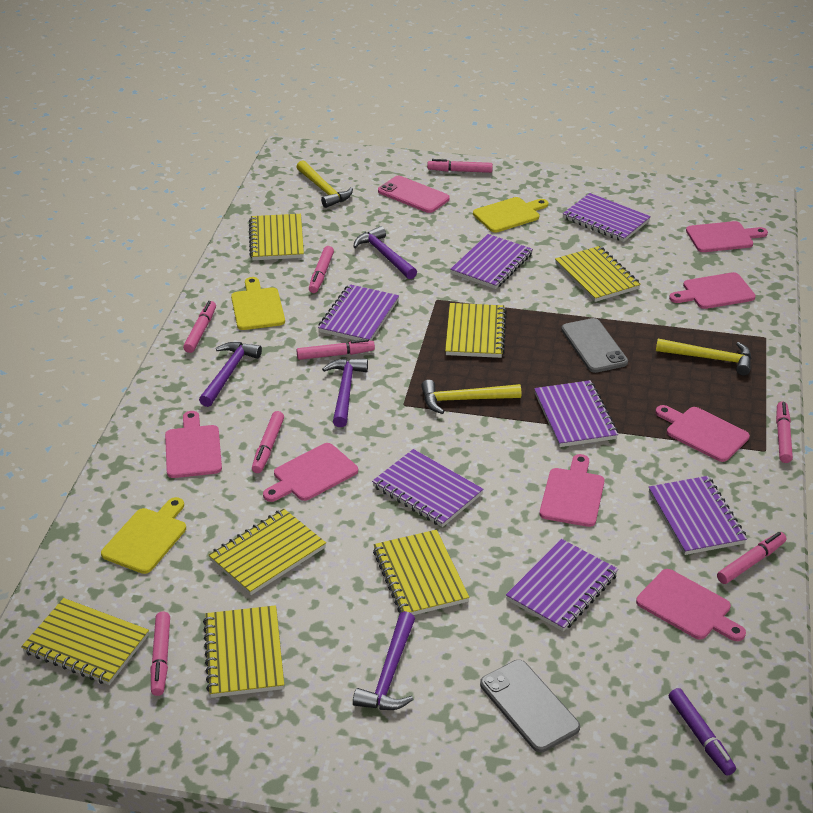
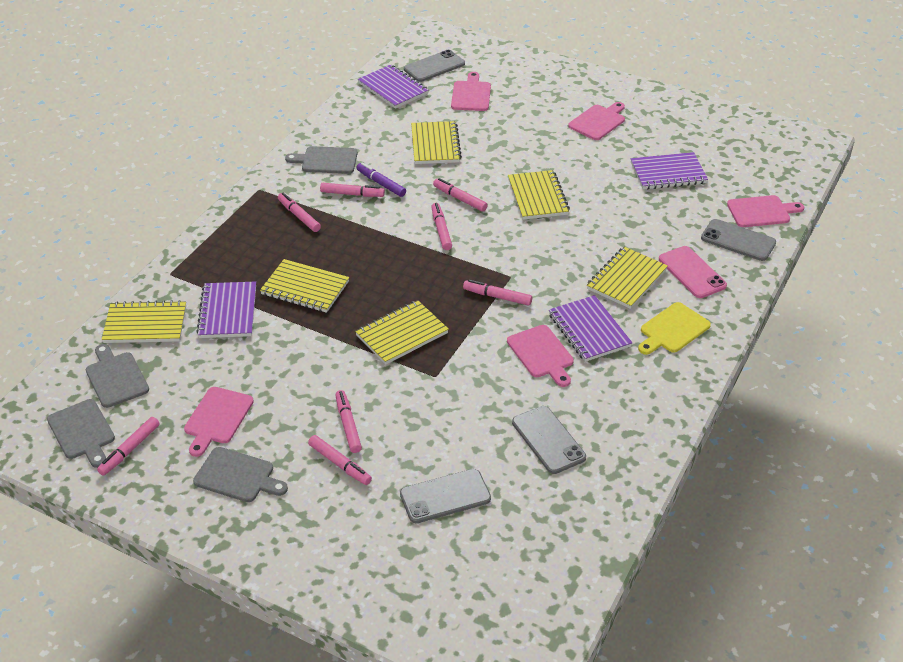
grey cutting board: 0 -> 4
grey phone: 2 -> 4
pink cutting board: 7 -> 5
purple hammer: 4 -> 0
purple notebook: 7 -> 4
yellow cutting board: 3 -> 1
yellow hammer: 3 -> 0
yellow notebook: 7 -> 6

